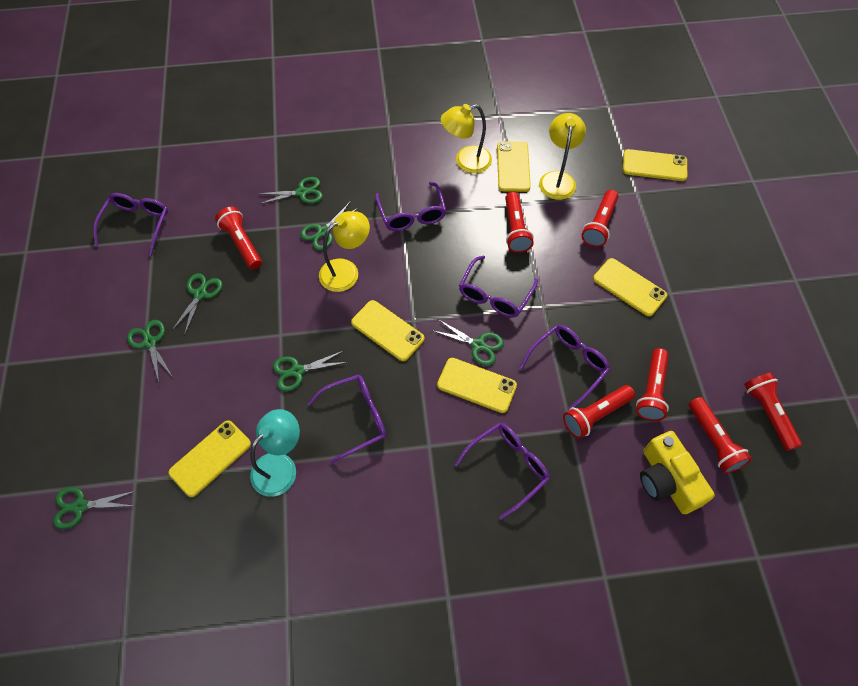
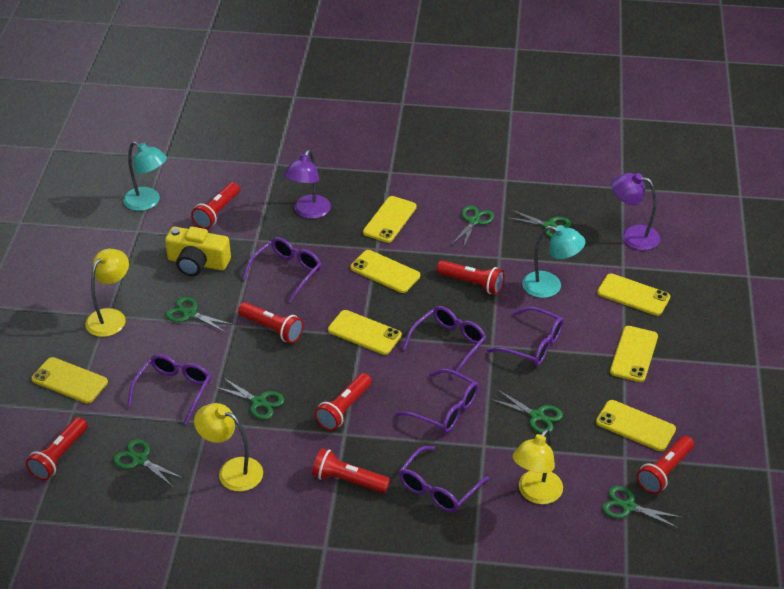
purple lamp: 0 -> 2
turquoise lamp: 1 -> 2
yellow phone: 6 -> 7

